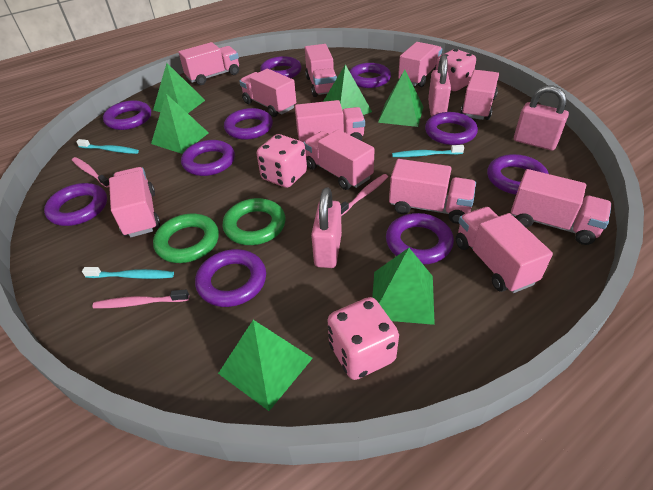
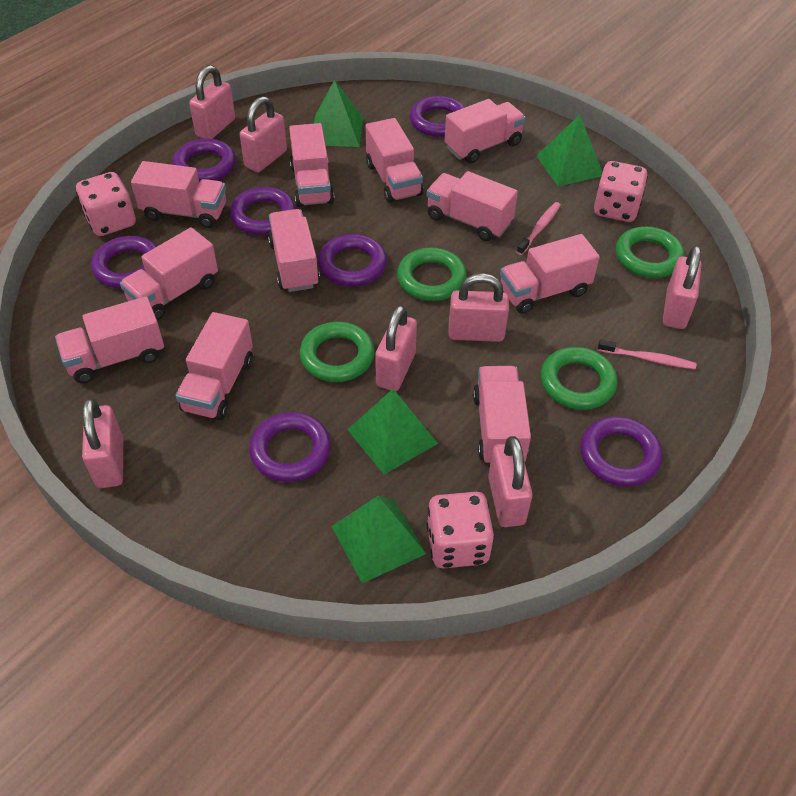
green pyramid: 6 -> 4
green ring: 2 -> 4
pink padlock: 3 -> 7
pink toothbrush: 3 -> 2
purple ring: 10 -> 7
turquoise toothbrush: 3 -> 0

